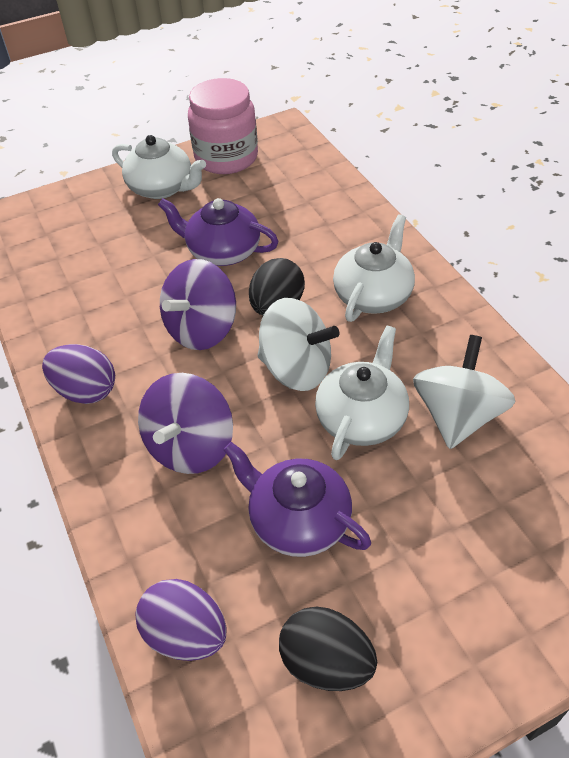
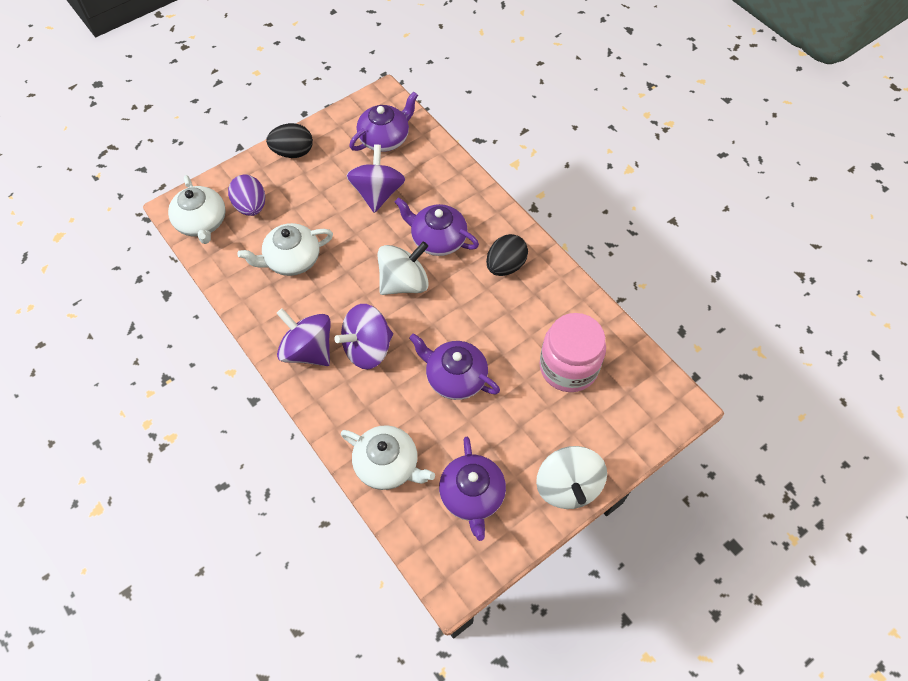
purple egg: 2 -> 1
purple spinning top: 2 -> 3
purple teapot: 2 -> 4

